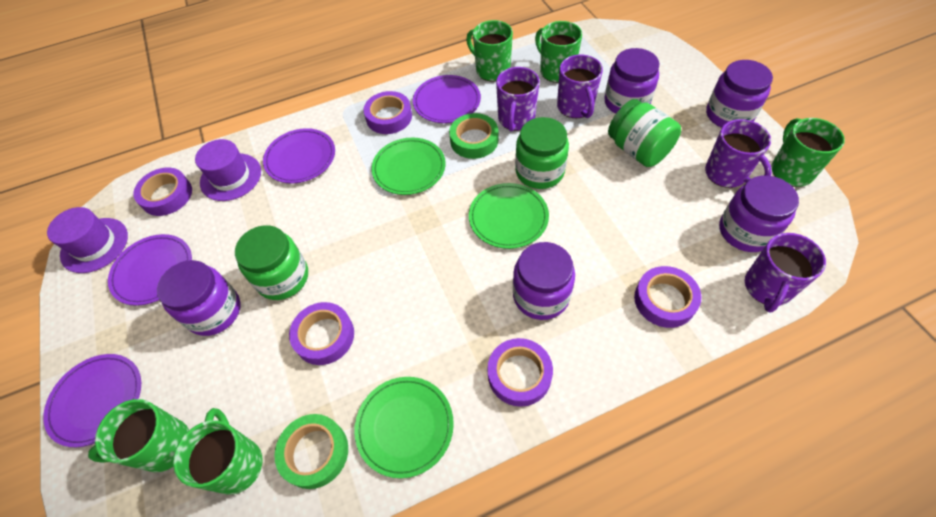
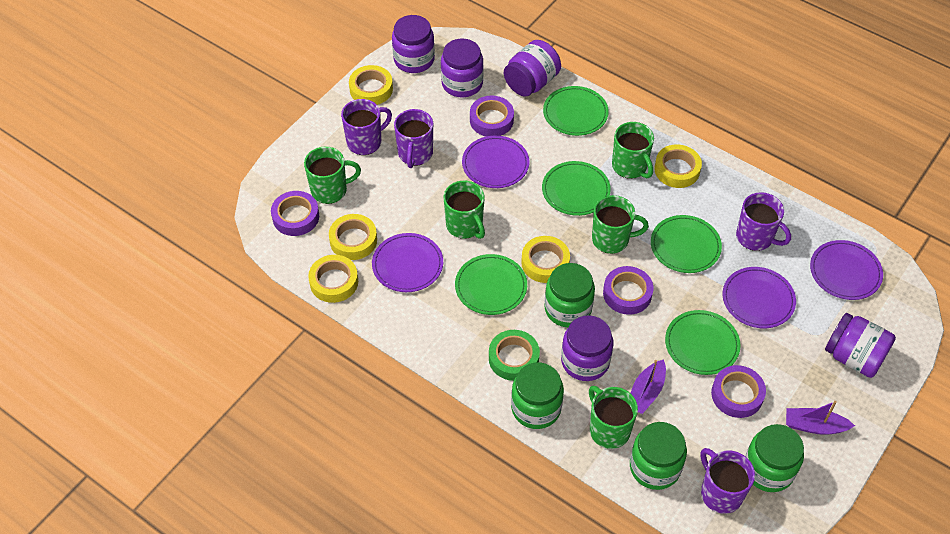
green jar: 3 -> 4
green plate: 3 -> 5
green tape: 2 -> 1
purple boat: 0 -> 2
purple hat: 2 -> 0
purple tape: 5 -> 4
yellow tape: 0 -> 5

